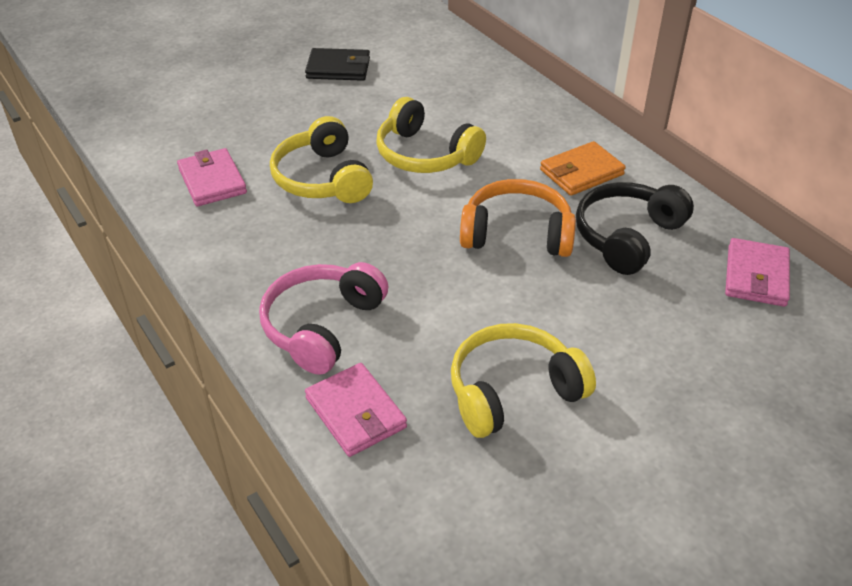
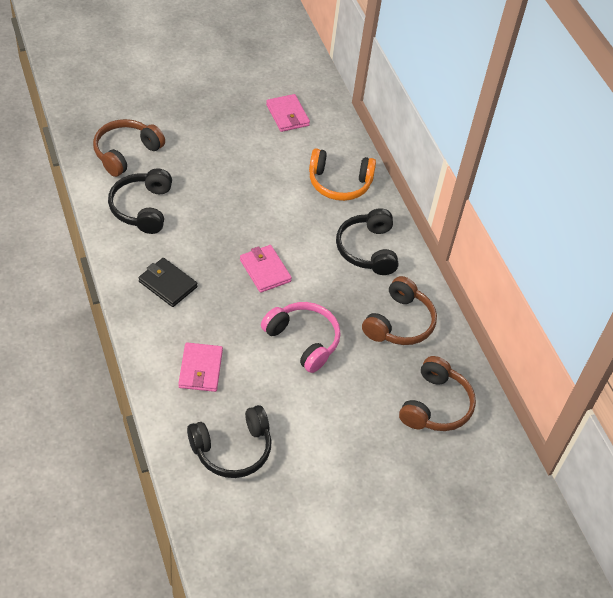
black headphones: 1 -> 3
brown headphones: 0 -> 3
orange wallet: 1 -> 0
yellow headphones: 3 -> 0

